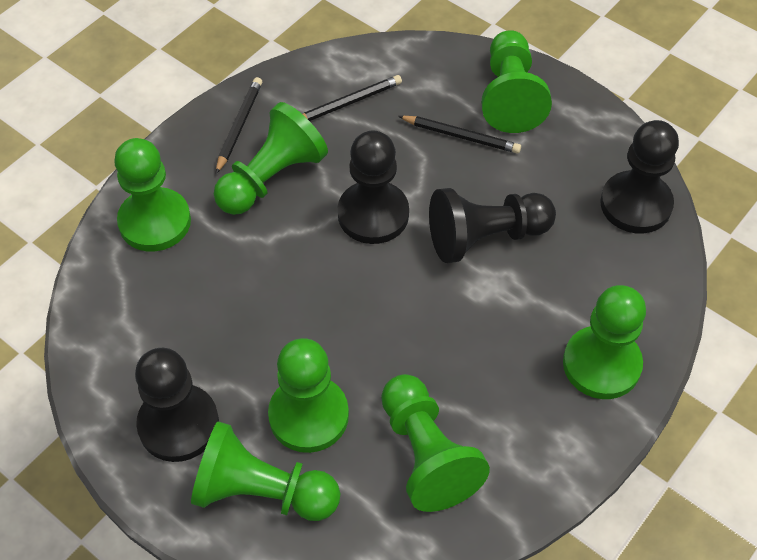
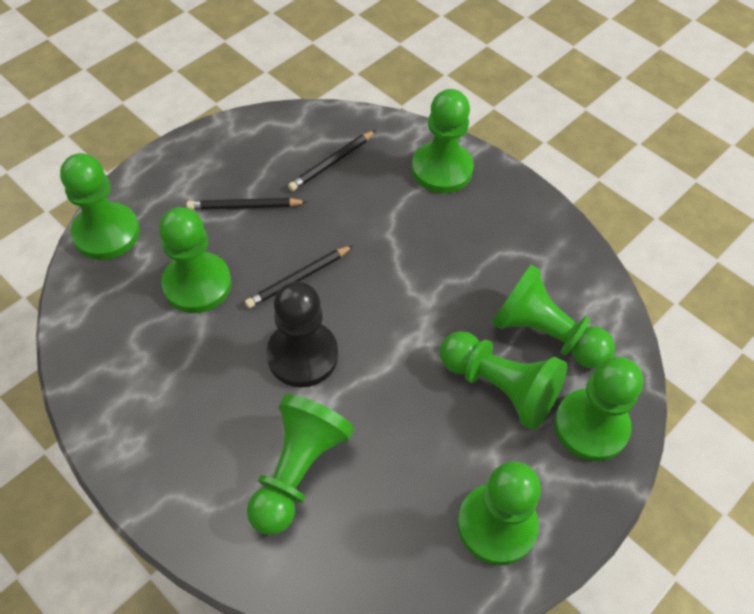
black pawn: 4 -> 1
green pawn: 7 -> 8

